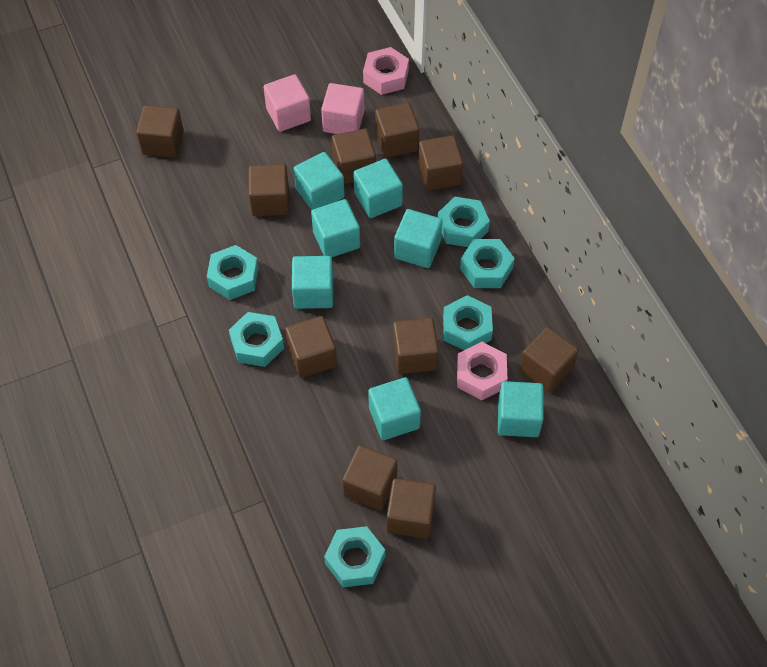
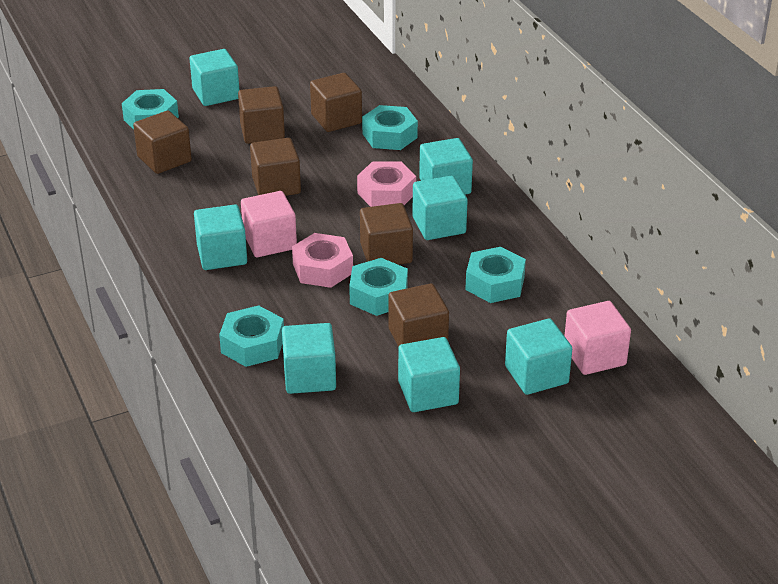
brown cube: 10 -> 6
turquoise nut: 6 -> 5

